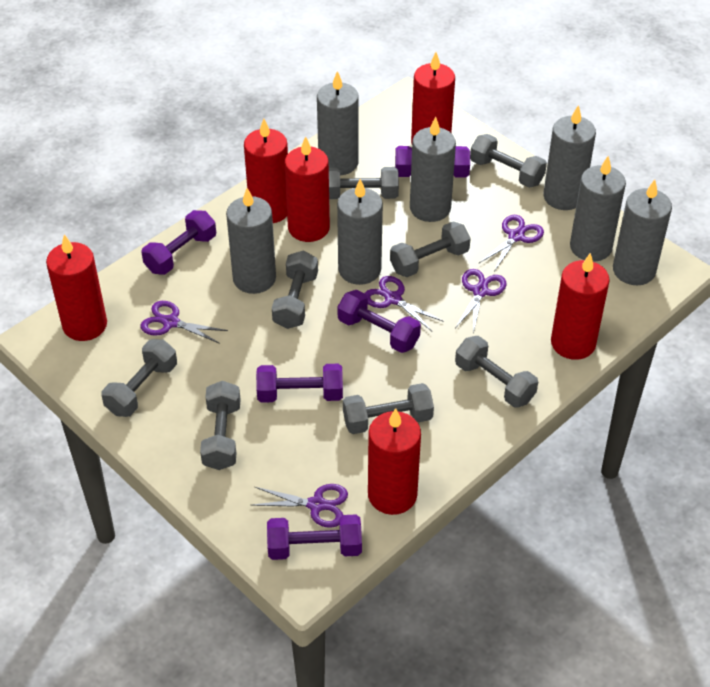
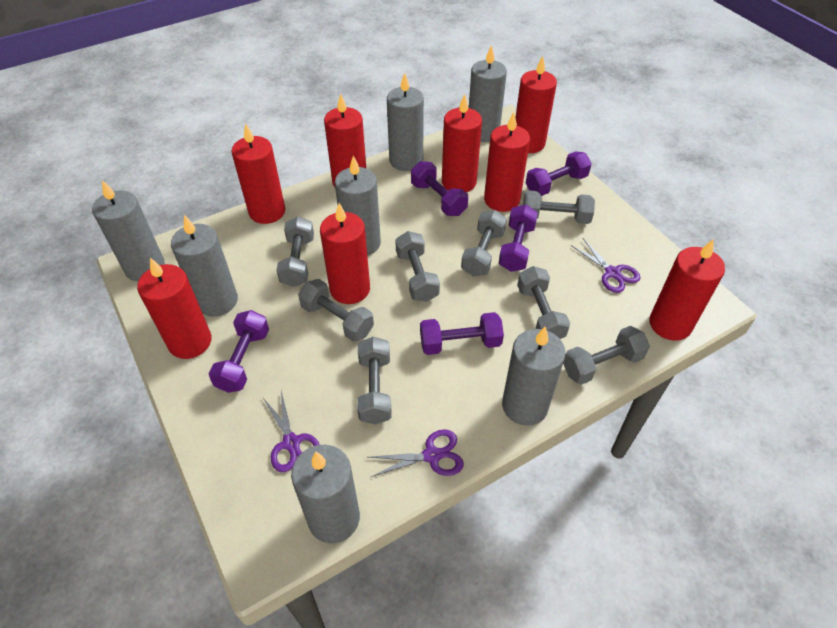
purple scissors: 5 -> 3
red candle: 6 -> 8

